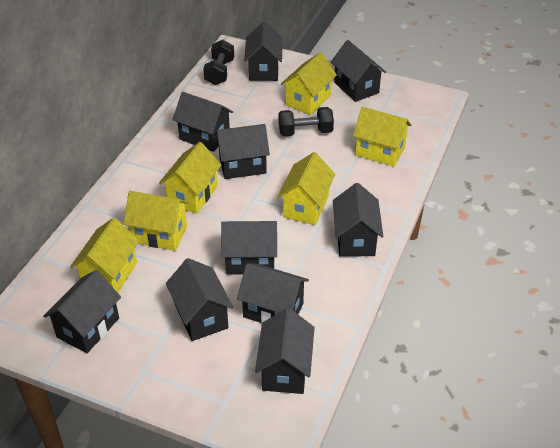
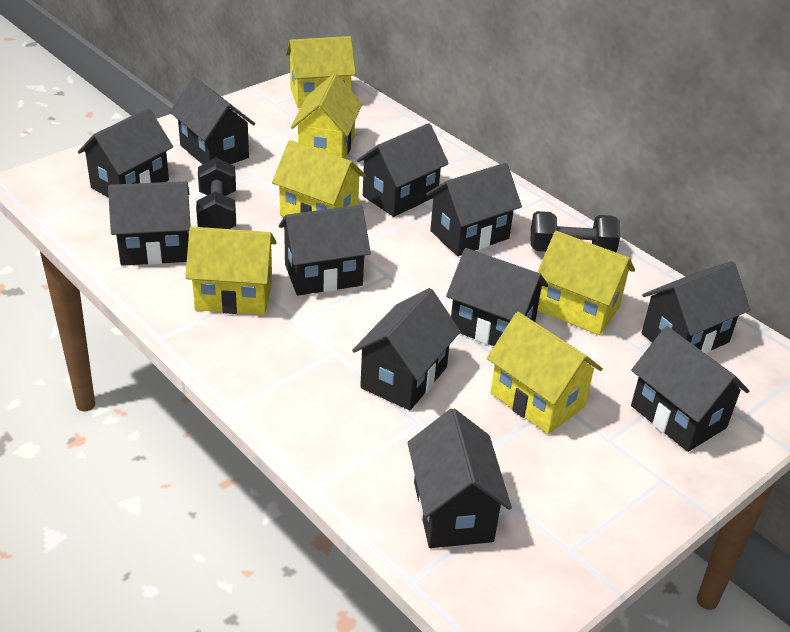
black house: 10 -> 11

